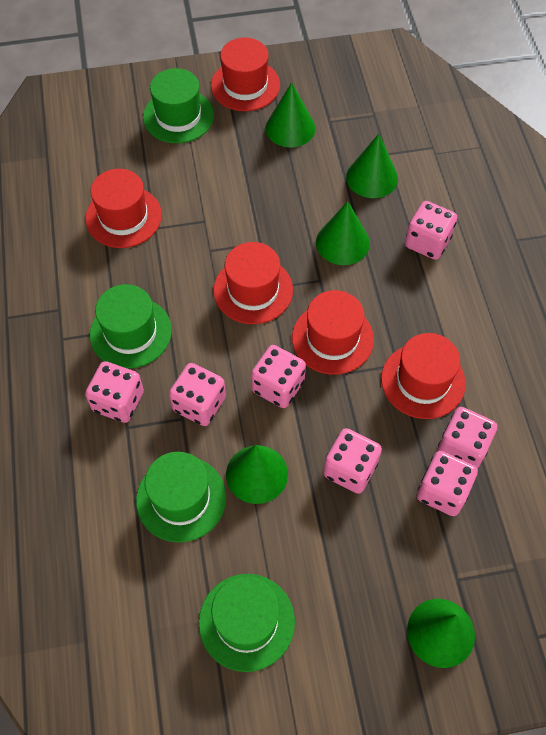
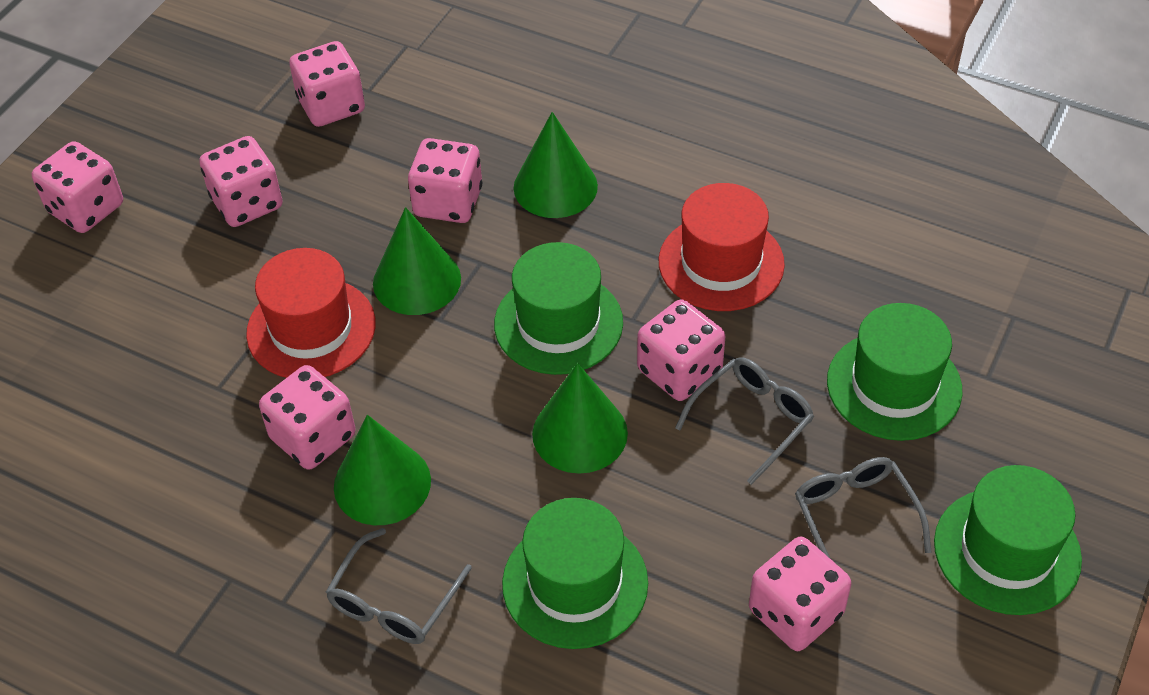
green cone: 5 -> 4
grey glasses: 0 -> 3
red hat: 5 -> 2

